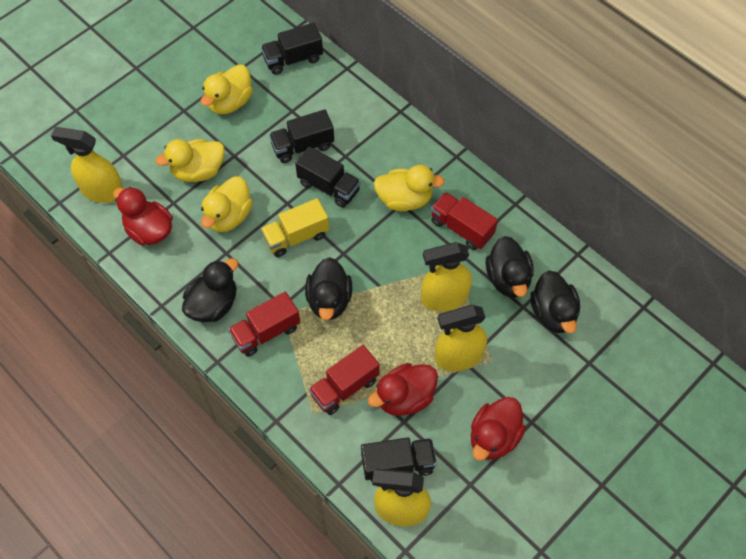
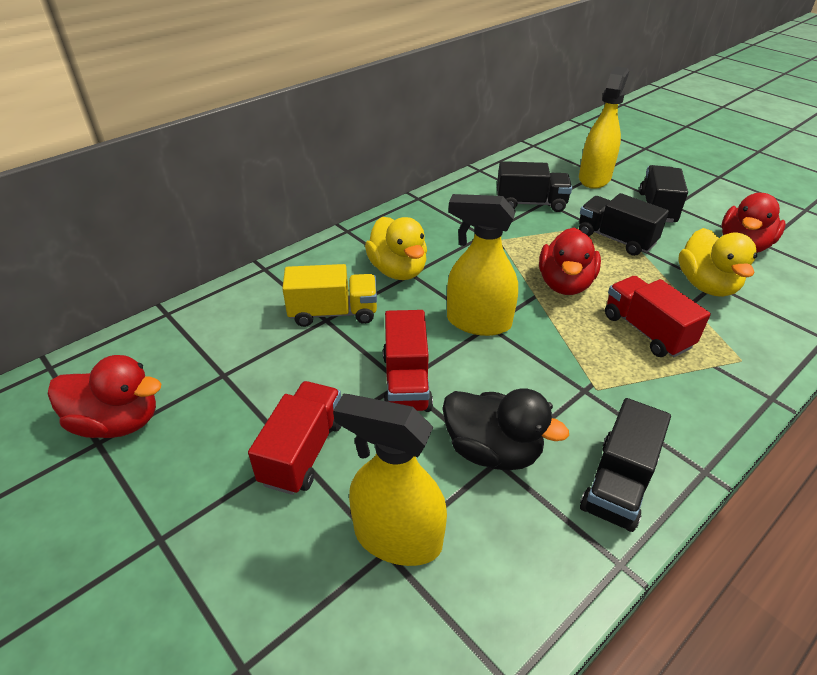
black duck: 4 -> 1
yellow duck: 4 -> 2
yellow spray bottle: 4 -> 3

